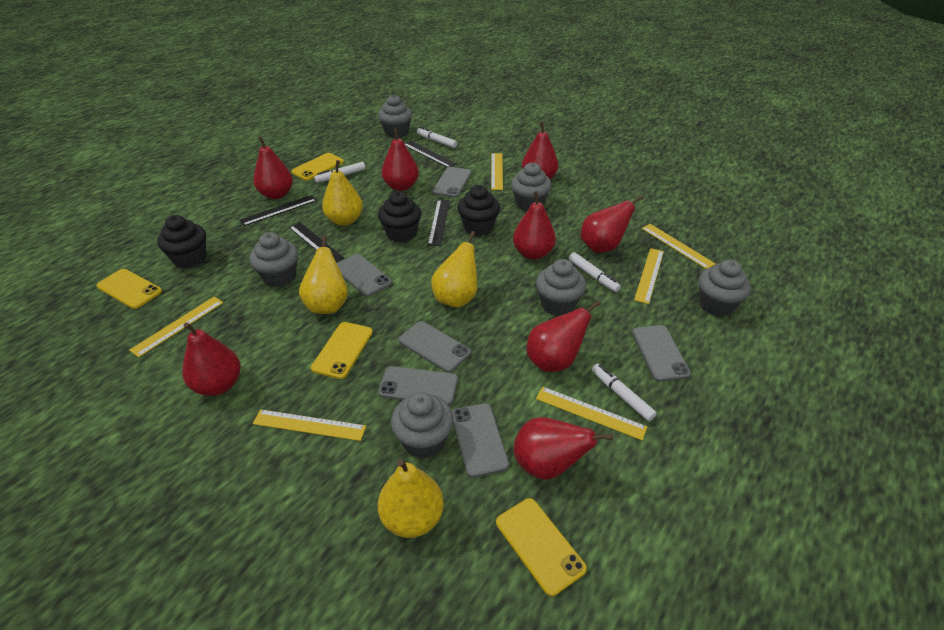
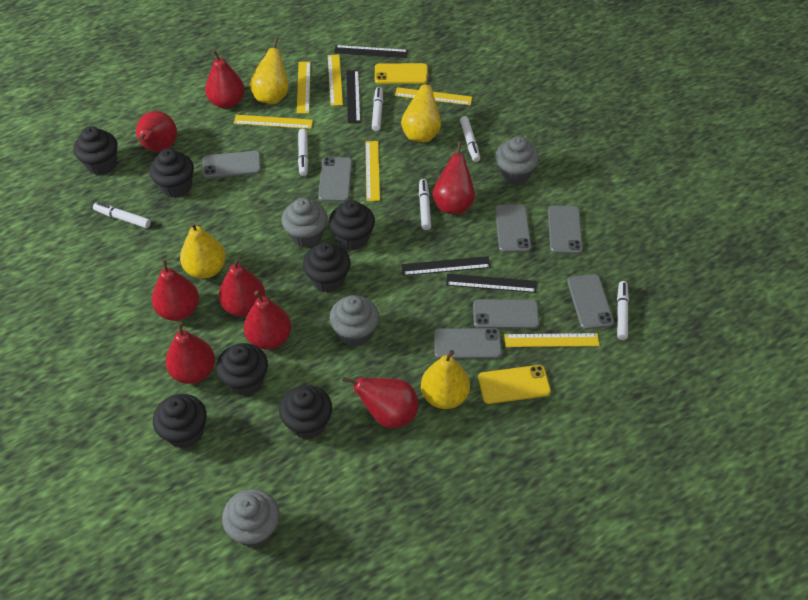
black cupcake: 3 -> 7
grey cupcake: 6 -> 4
grey phone: 6 -> 7
white marker: 4 -> 6
yellow phone: 4 -> 2

